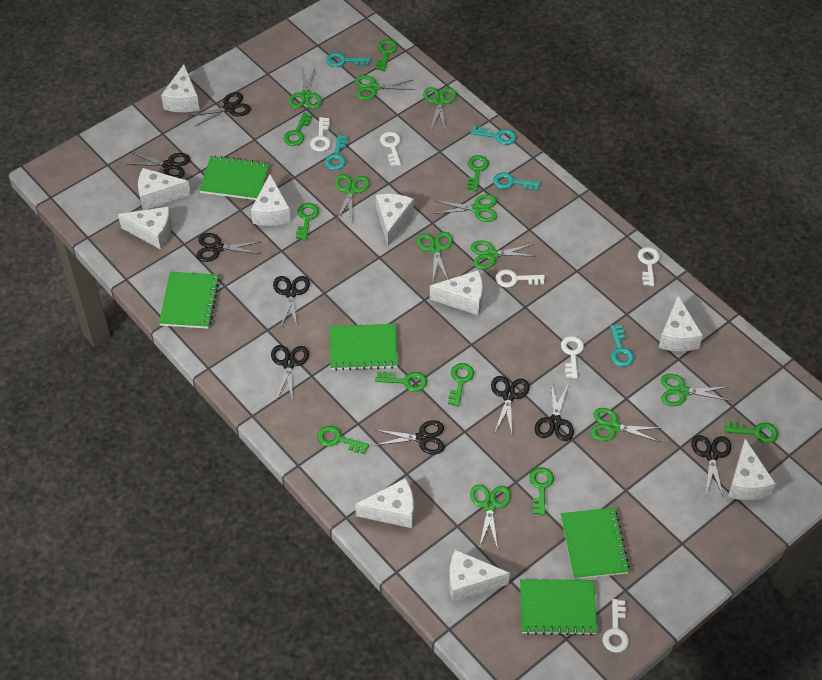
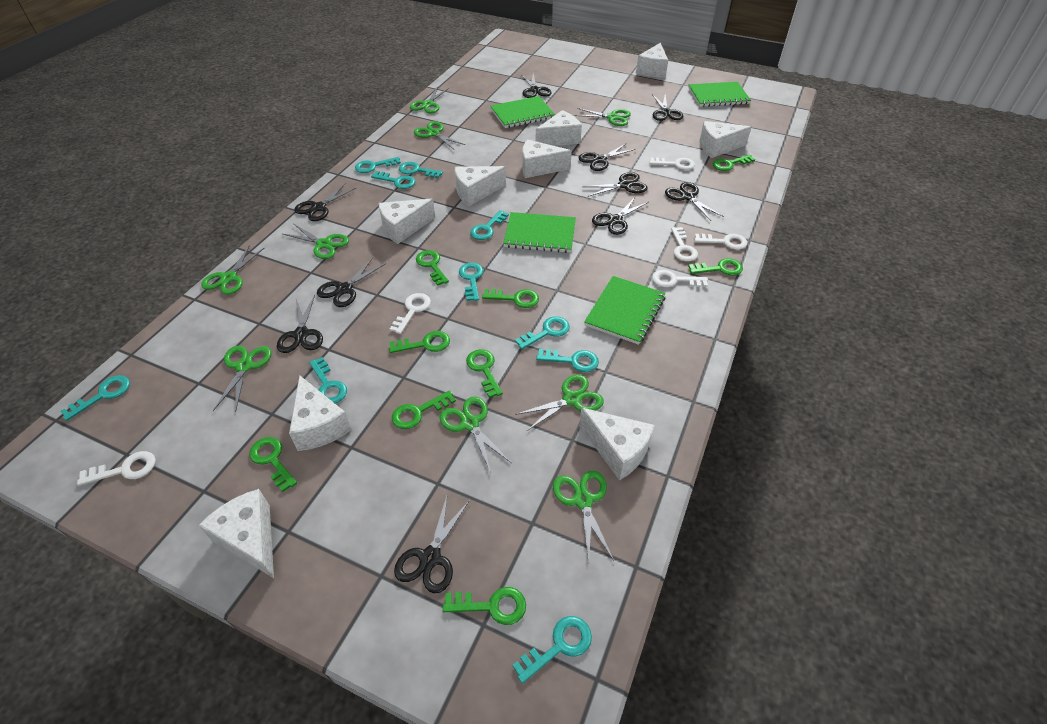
black scissors: 9 -> 10
green notebook: 5 -> 4
green scissors: 10 -> 9
turquoise key: 5 -> 10
white cheese: 10 -> 9

